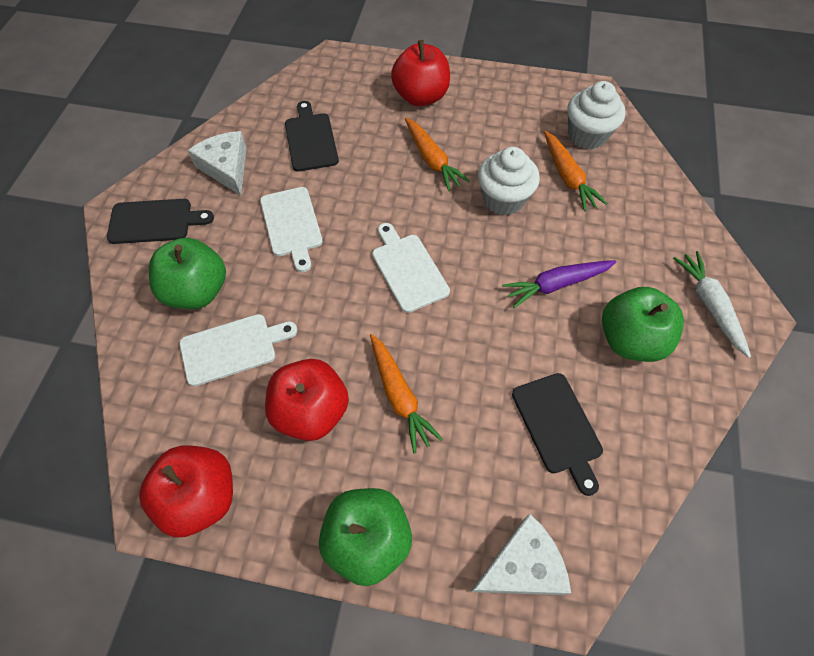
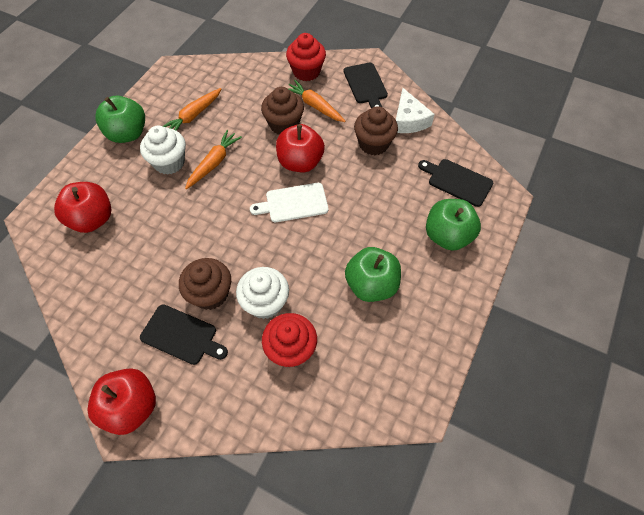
brown cupcake: 0 -> 3
purple carrot: 1 -> 0
red cupcake: 0 -> 2
white carrot: 1 -> 0
white cheese: 2 -> 1
white cutting board: 3 -> 1

